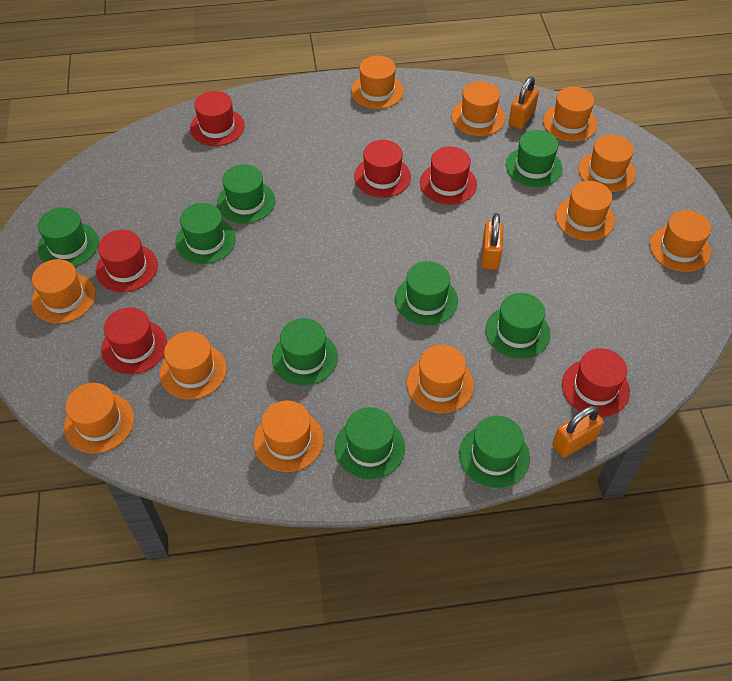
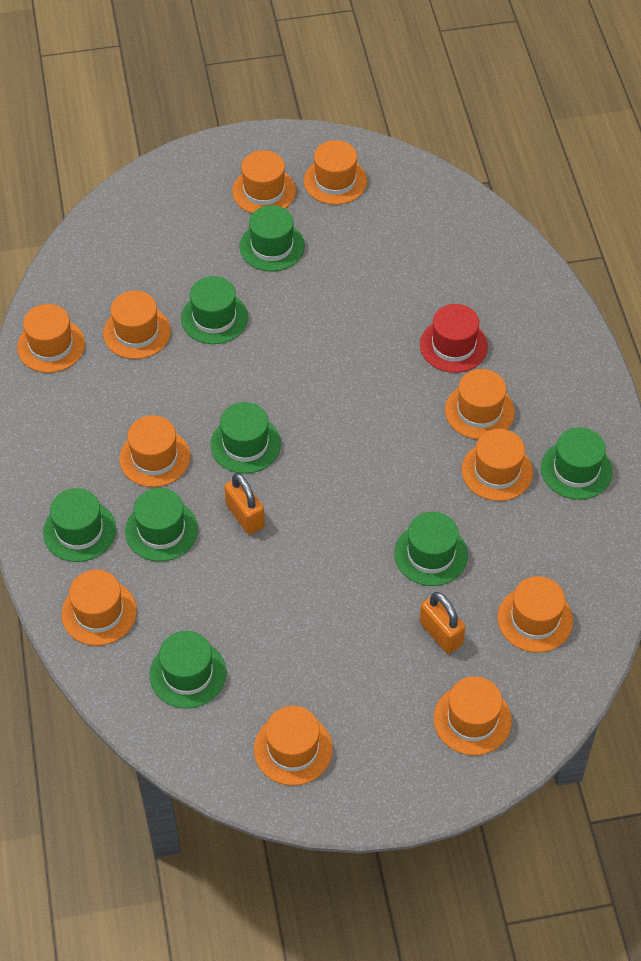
green hat: 9 -> 8
orange padlock: 3 -> 2
red hat: 6 -> 1

